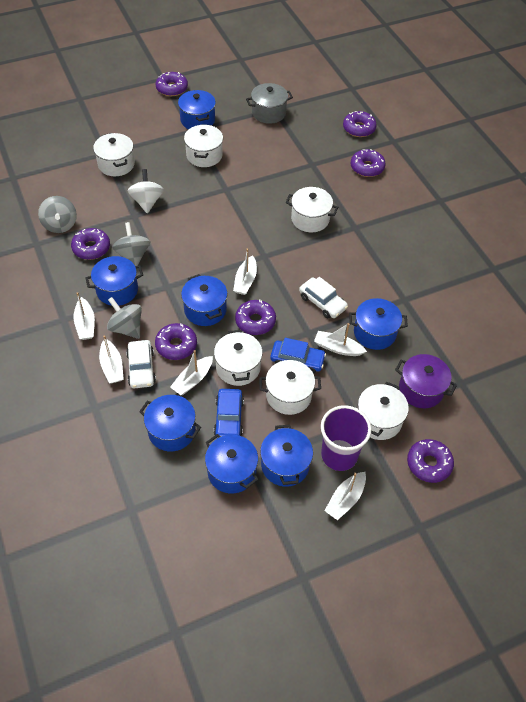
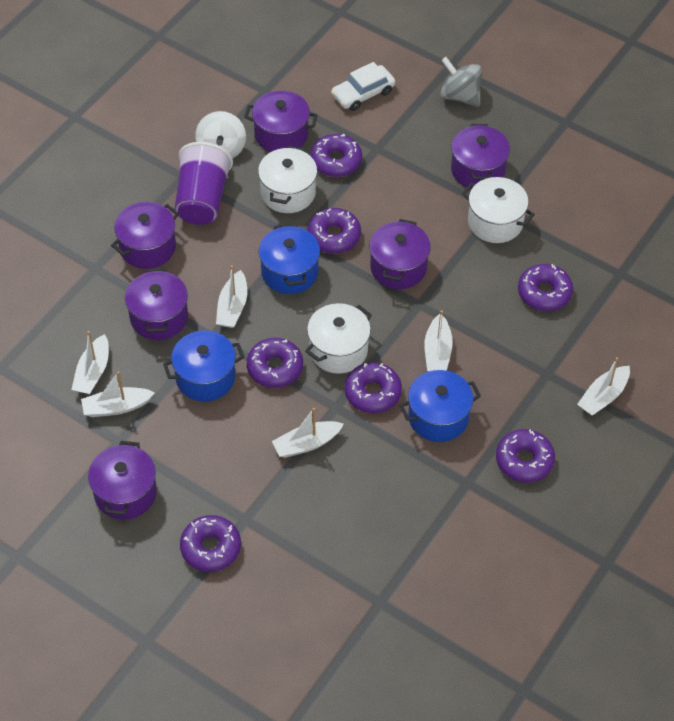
blue car: 2 -> 0
blue pot: 7 -> 3
grey pot: 1 -> 0
grey spinning top: 3 -> 1
purple pot: 1 -> 6
white car: 2 -> 1
white pot: 6 -> 3

